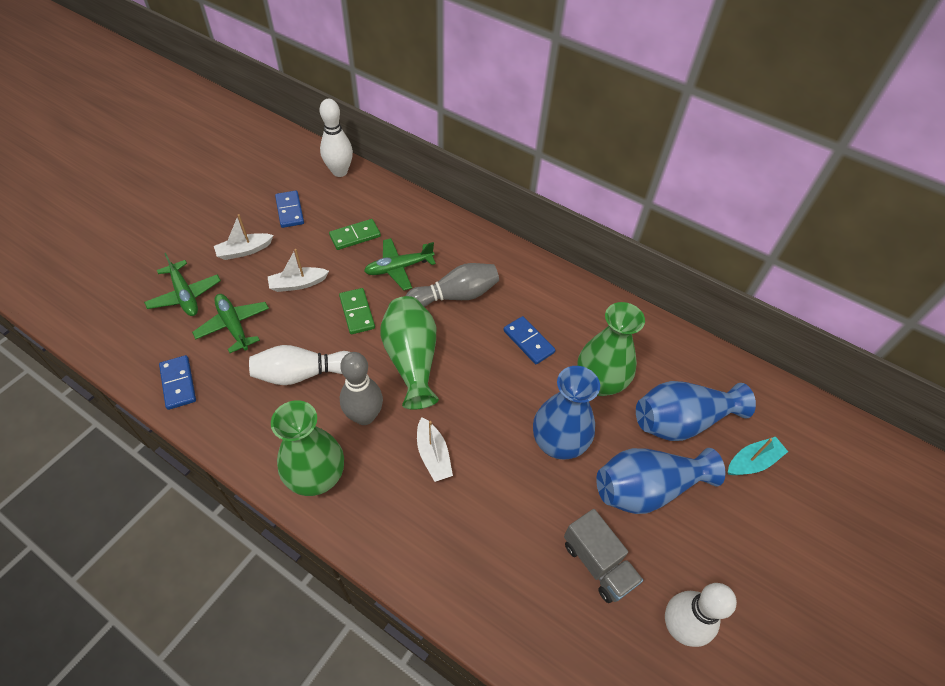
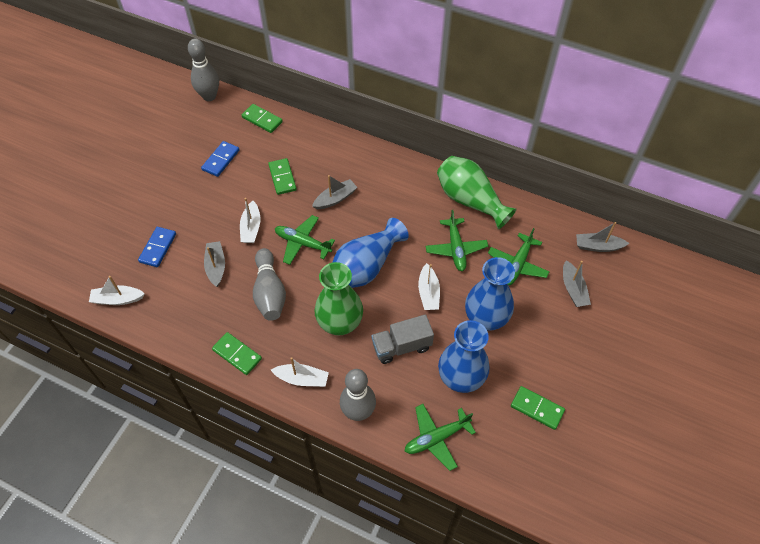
blue domino: 3 -> 2
green domino: 2 -> 4
green plane: 3 -> 4
green vase: 3 -> 2
grey boat: 0 -> 4
grey bowling pin: 2 -> 3
turquoise boat: 1 -> 0
white boat: 3 -> 4
white bowling pin: 3 -> 0

